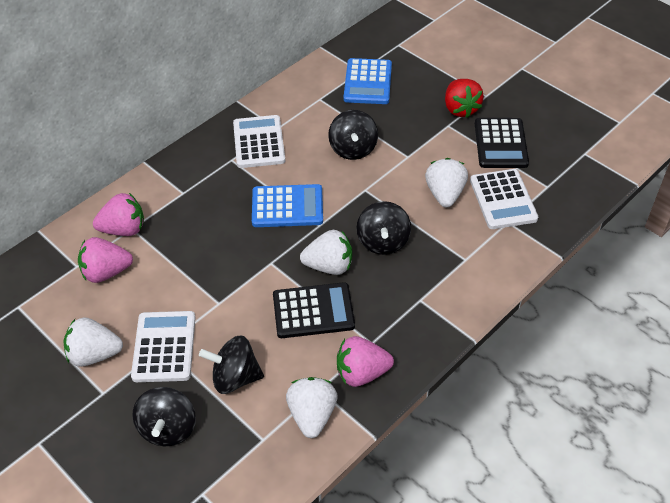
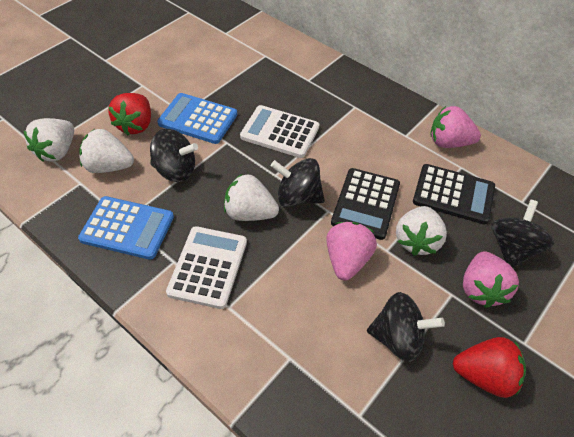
red strawberry: 1 -> 2
white calculator: 3 -> 2

